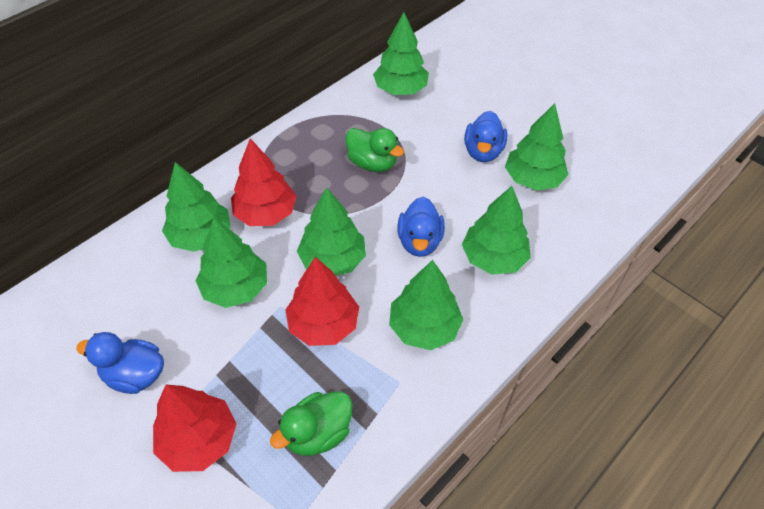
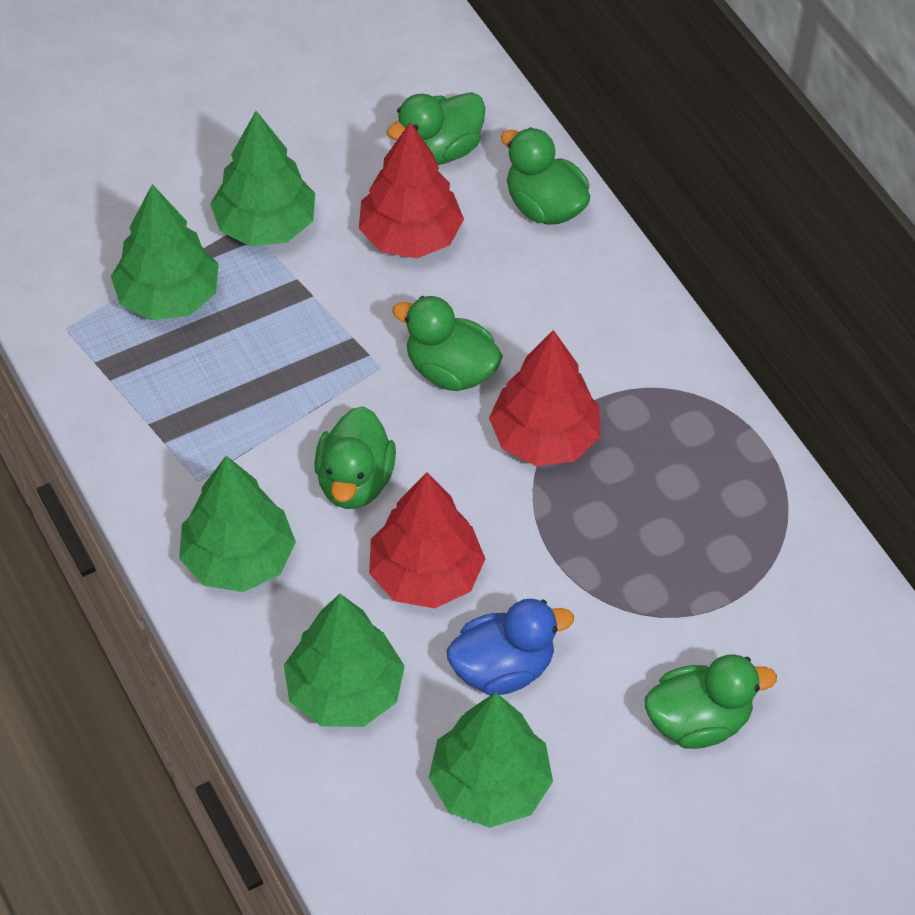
blue duck: 3 -> 1
green duck: 2 -> 5
green tree: 7 -> 5

